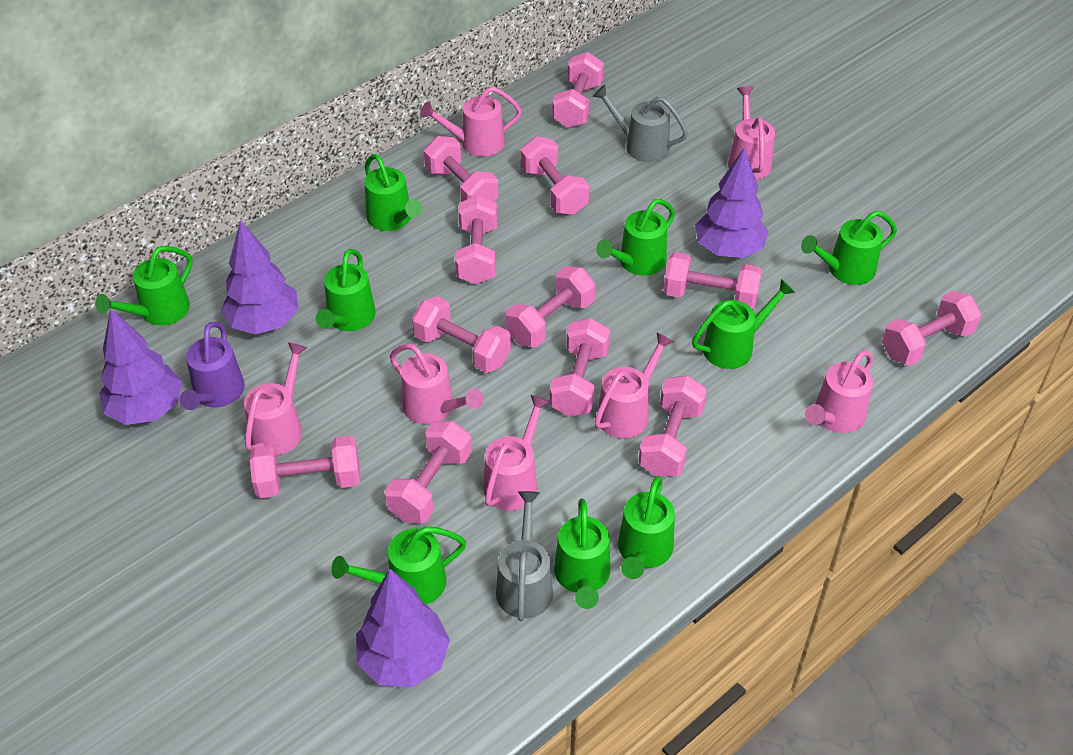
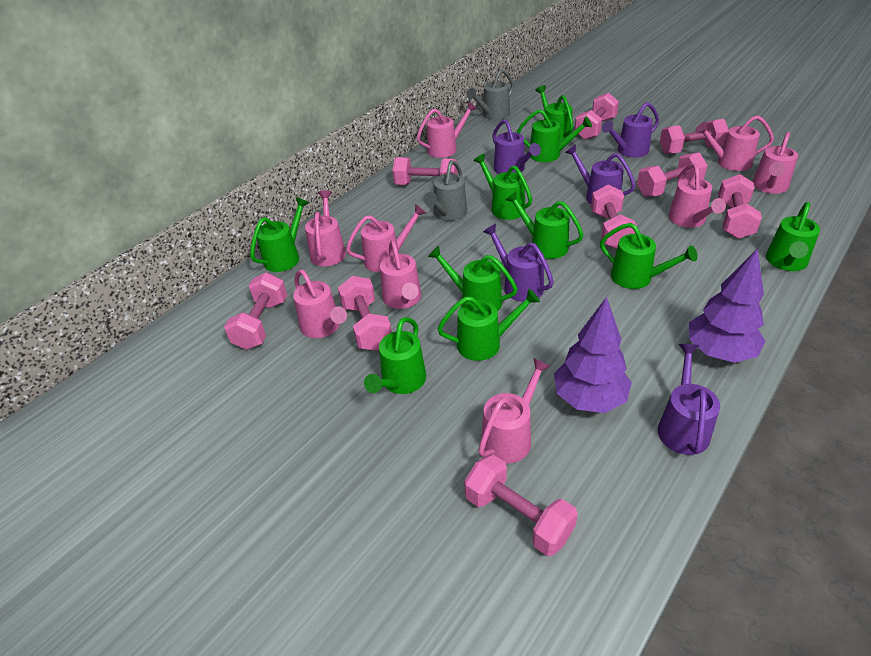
green watering can: 9 -> 10
pink dumbbell: 12 -> 9
pink watering can: 7 -> 9
purple tree: 4 -> 2
purple watering can: 1 -> 5

